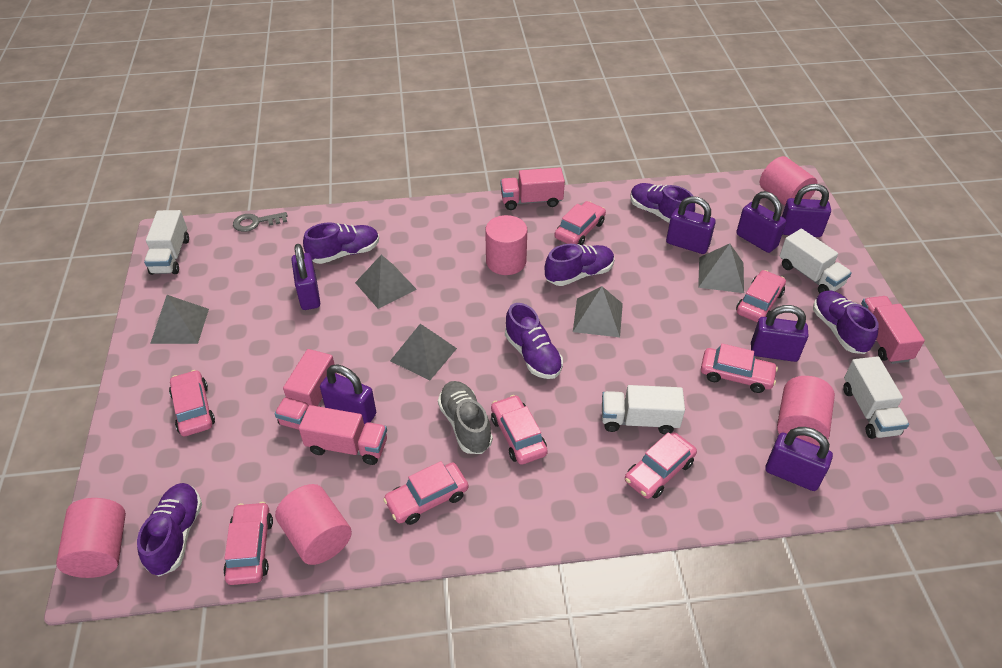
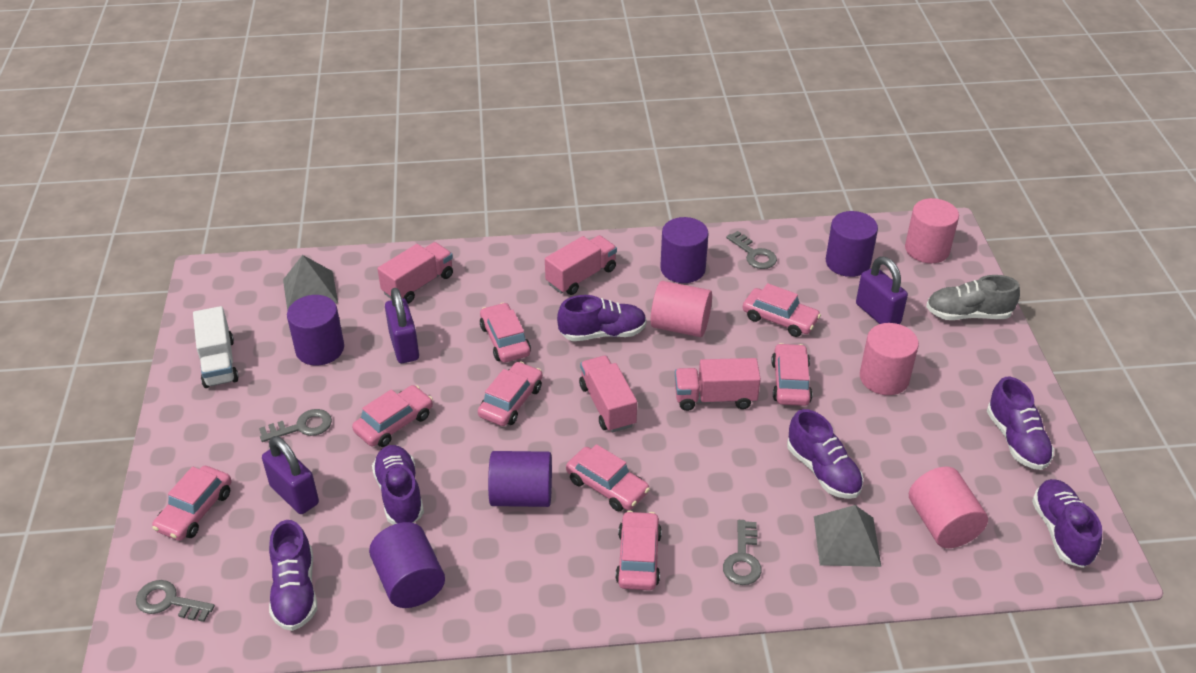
grey key: 1 -> 4
grey pyramid: 5 -> 2
pink cylinder: 5 -> 4
purple cylinder: 0 -> 5
purple padlock: 7 -> 3
white truck: 4 -> 1

